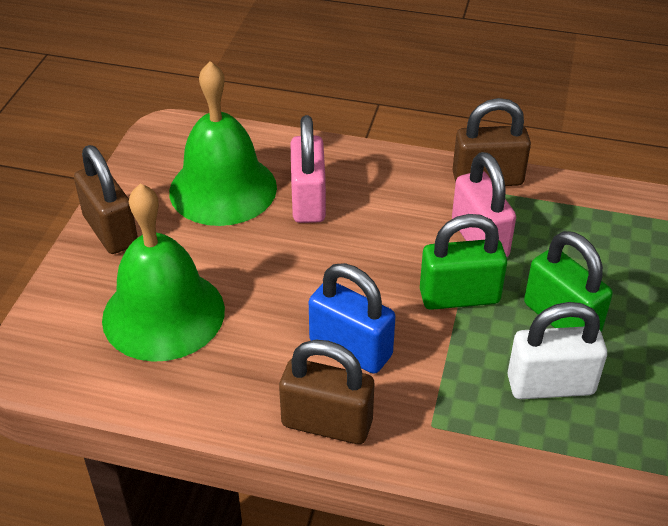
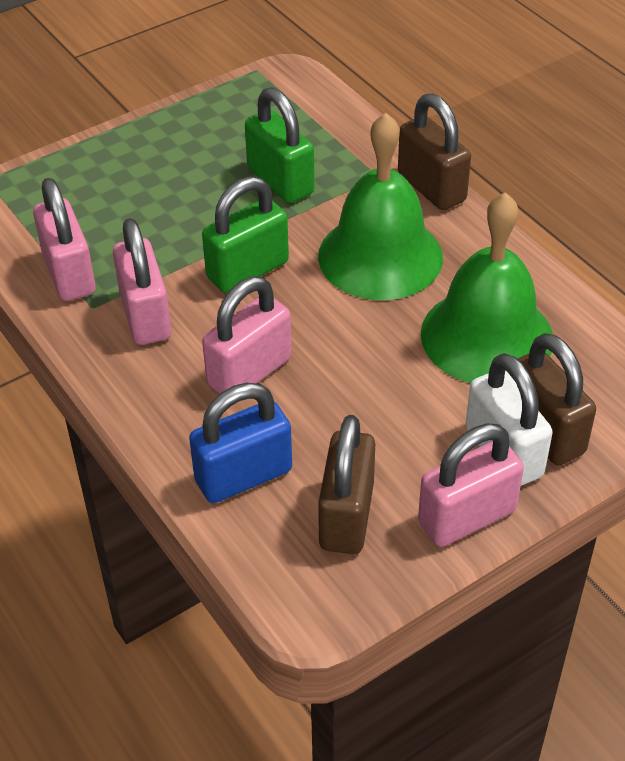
pink padlock: 2 -> 4

